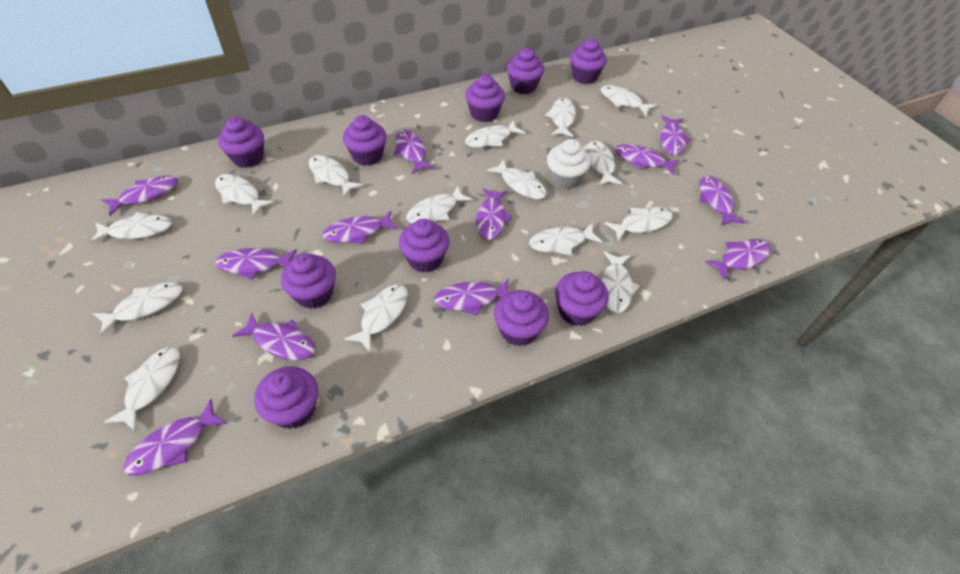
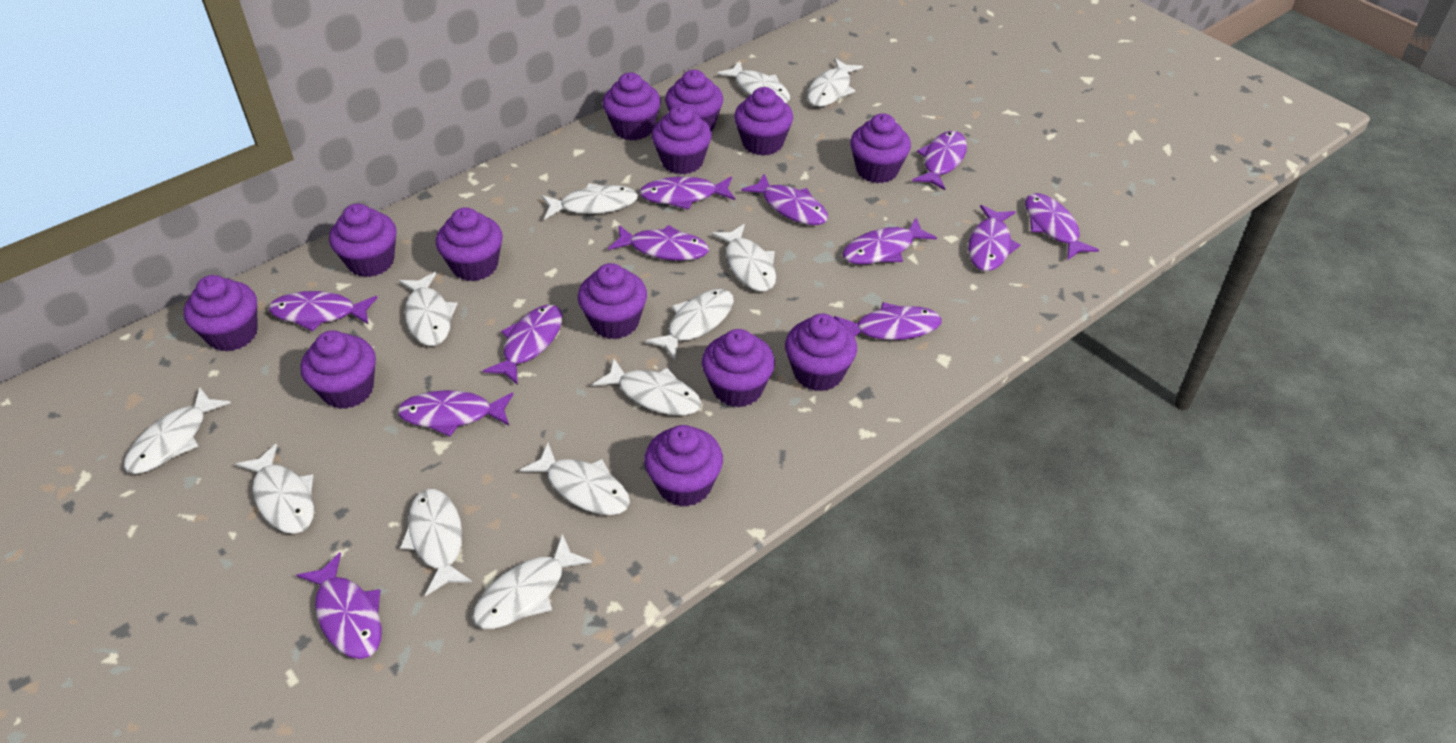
purple cupcake: 10 -> 13
white cupcake: 1 -> 0
white fish: 15 -> 12

